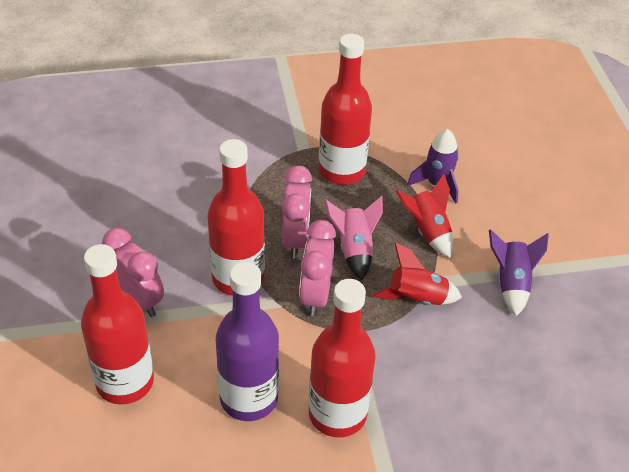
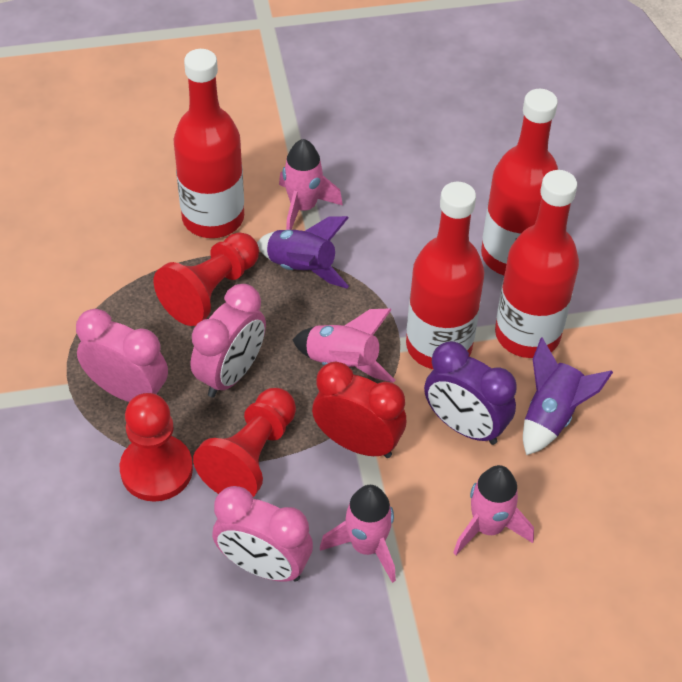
pink rocket: 1 -> 4
purple bottle: 1 -> 0
purple clock: 0 -> 1
red clock: 0 -> 1
red pawn: 0 -> 3
red rocket: 2 -> 0

